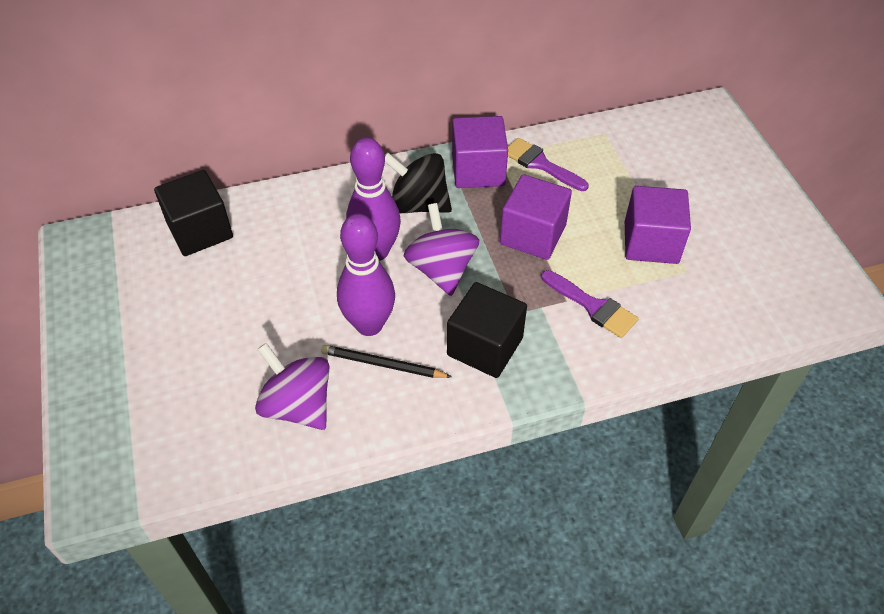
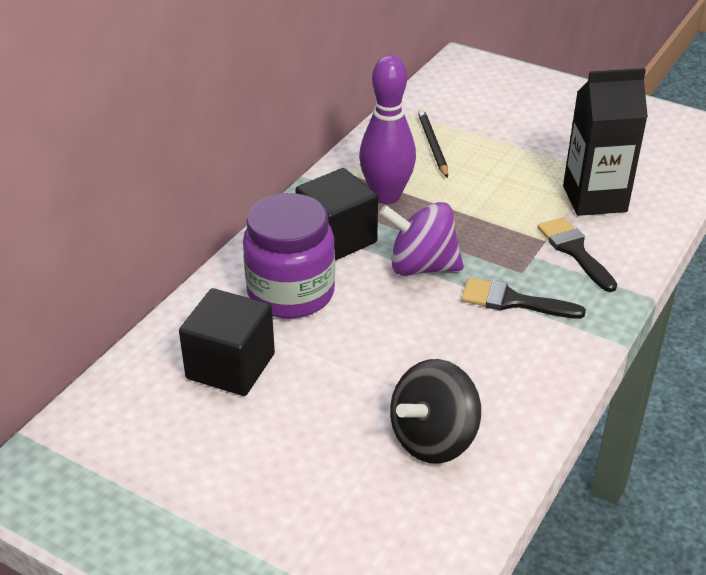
black brush: 0 -> 2
black carton: 0 -> 1
purple bowling pin: 2 -> 1
purple brush: 2 -> 0
purple cube: 3 -> 0
purple jar: 0 -> 1
purple spinning top: 2 -> 1

